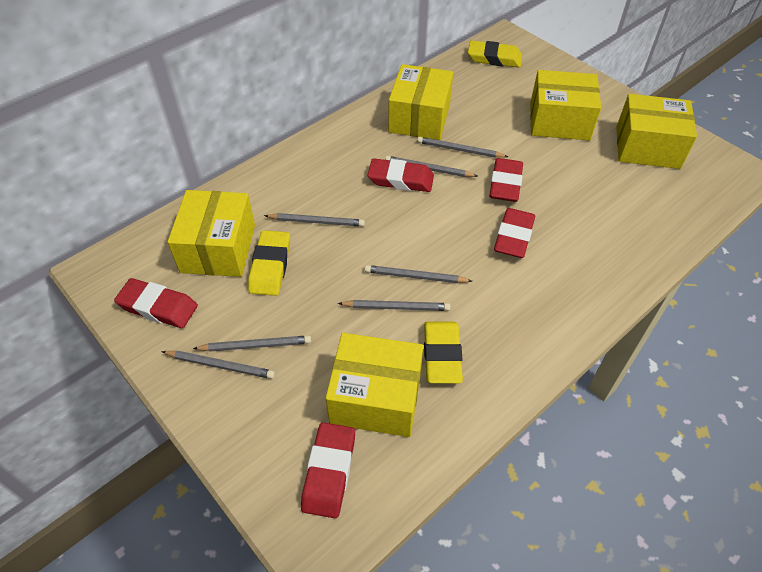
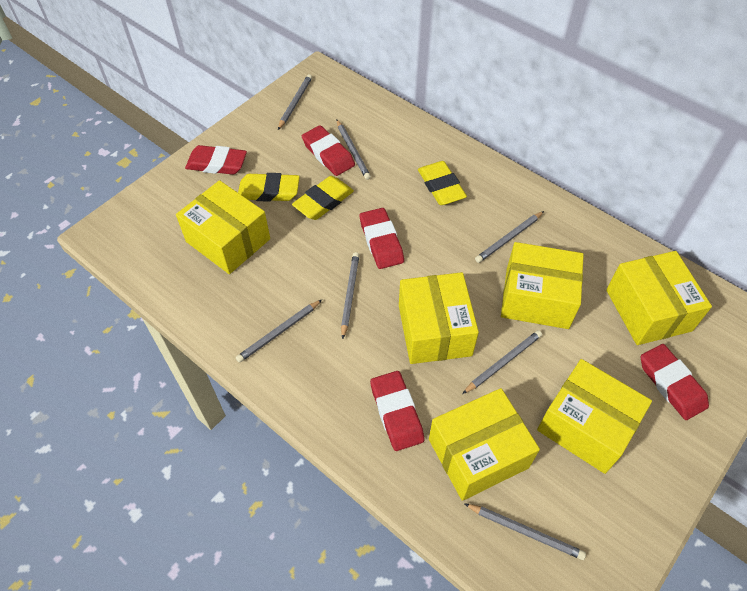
yellow box: 5 -> 6

